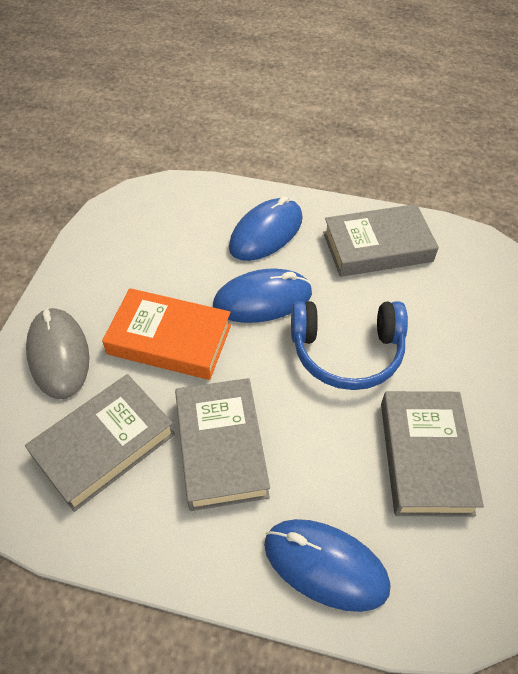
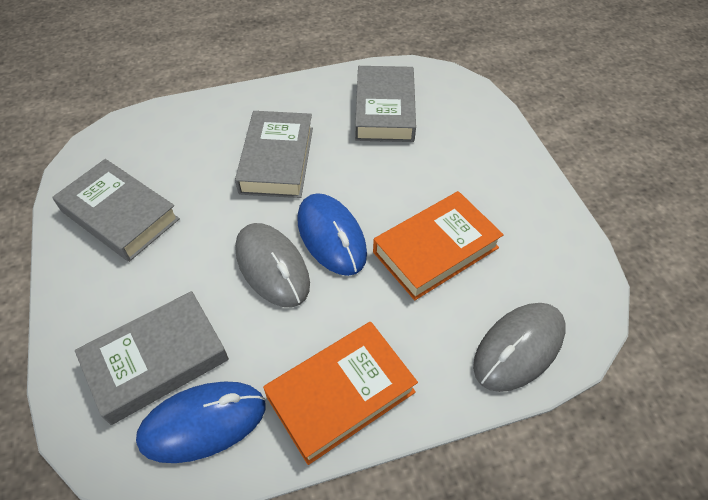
blue headphones: 1 -> 0
blue mouse: 3 -> 2
grey mouse: 1 -> 2
orange book: 1 -> 2

